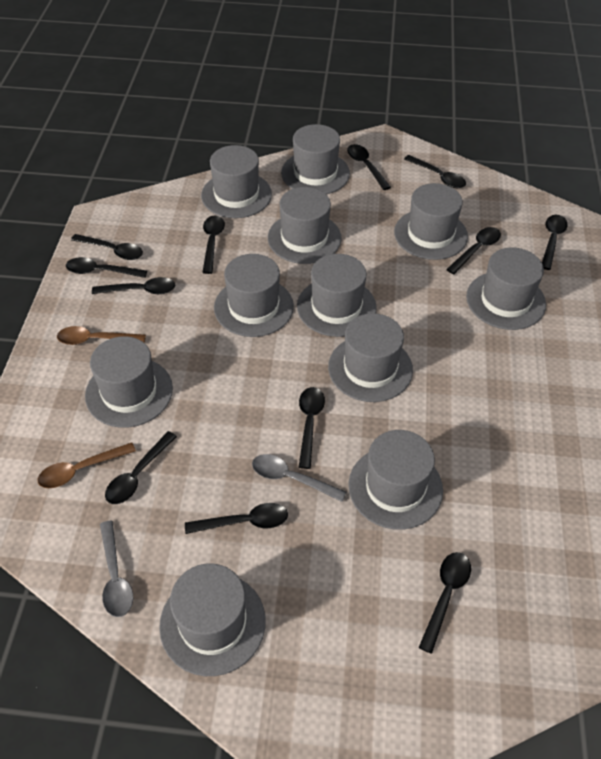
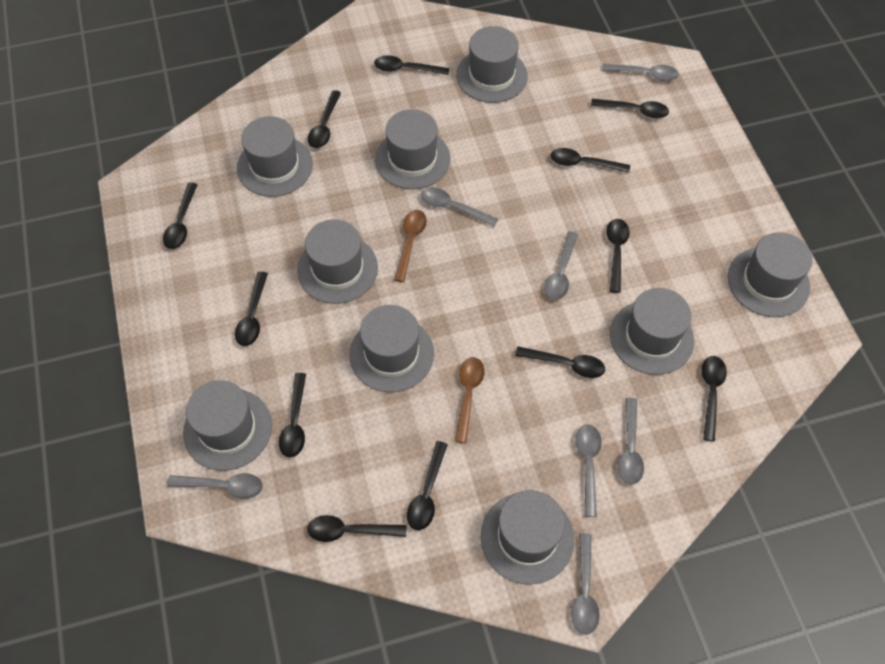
grey hat: 11 -> 9
grey spoon: 2 -> 7

